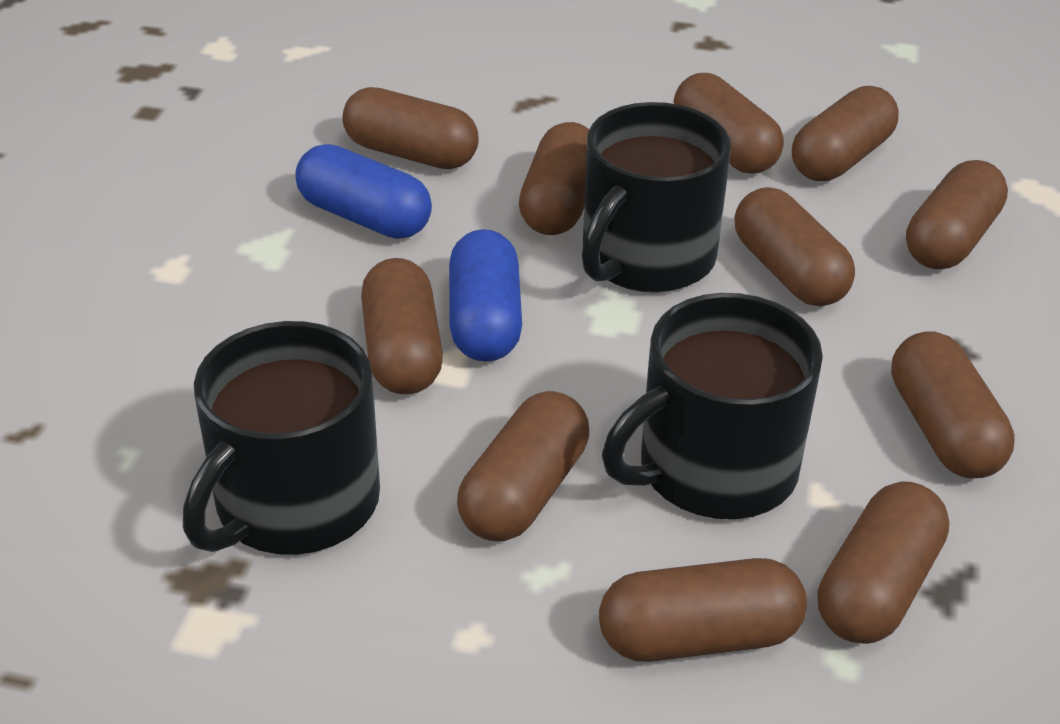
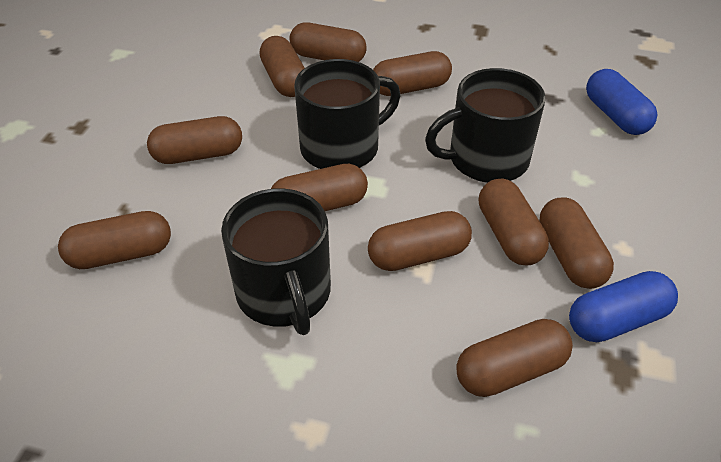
brown capsule: 11 -> 10

